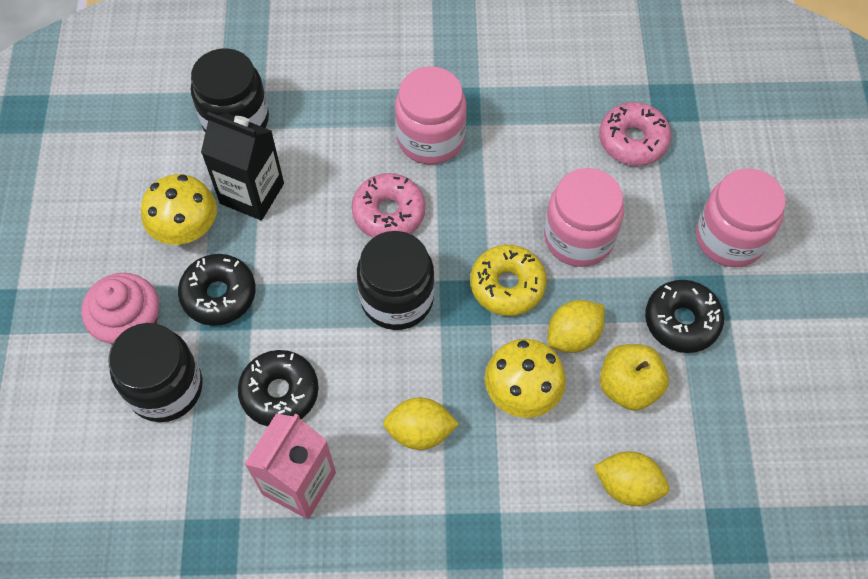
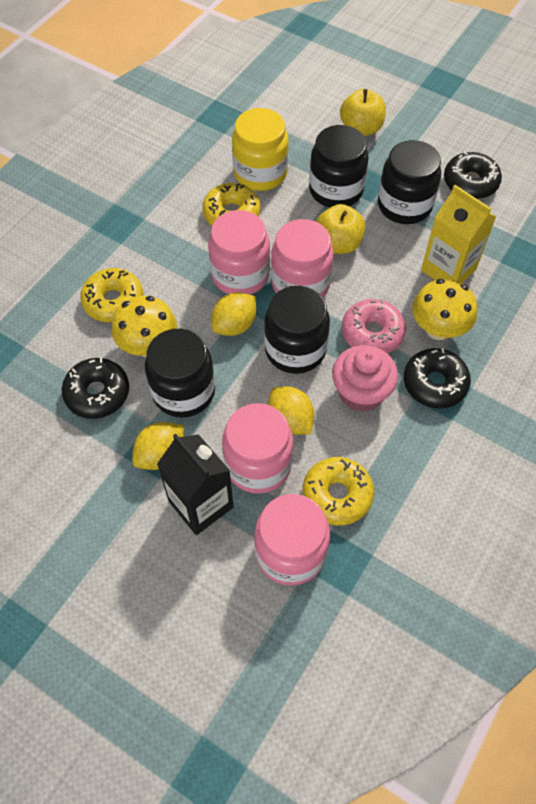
black jar: 3 -> 4
pink carton: 1 -> 0
pink donut: 2 -> 1
pink jar: 3 -> 4
yellow apple: 1 -> 2
yellow carton: 0 -> 1
yellow donut: 1 -> 3
yellow jar: 0 -> 1

